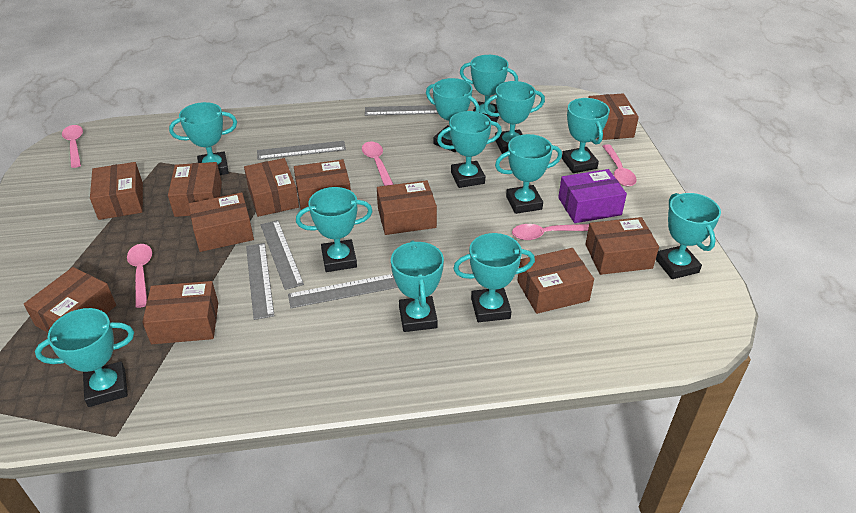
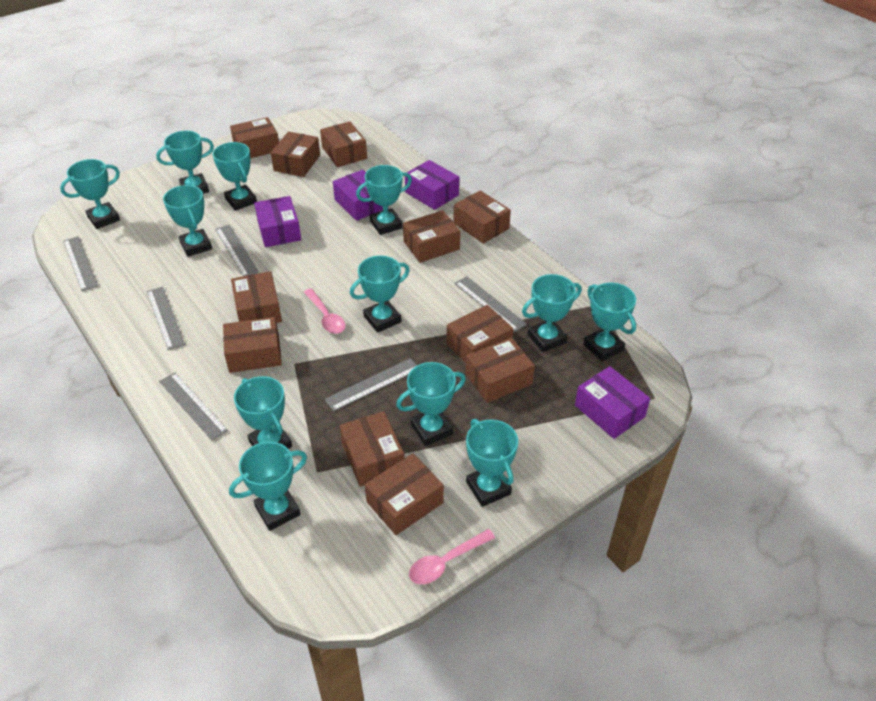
grey ruler: 5 -> 6
pink spoon: 5 -> 2
purple box: 1 -> 4

